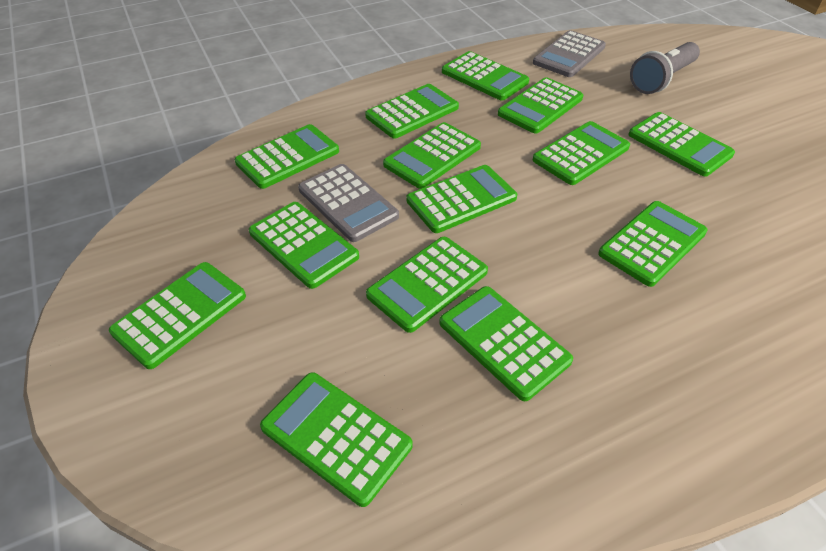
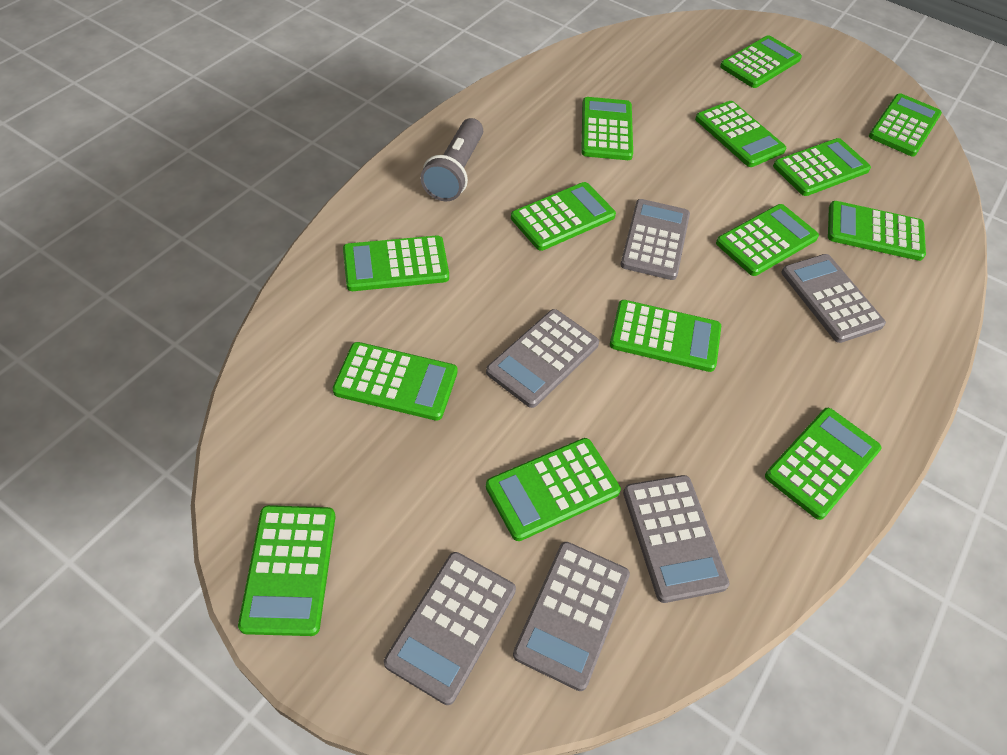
grey calculator: 2 -> 6

